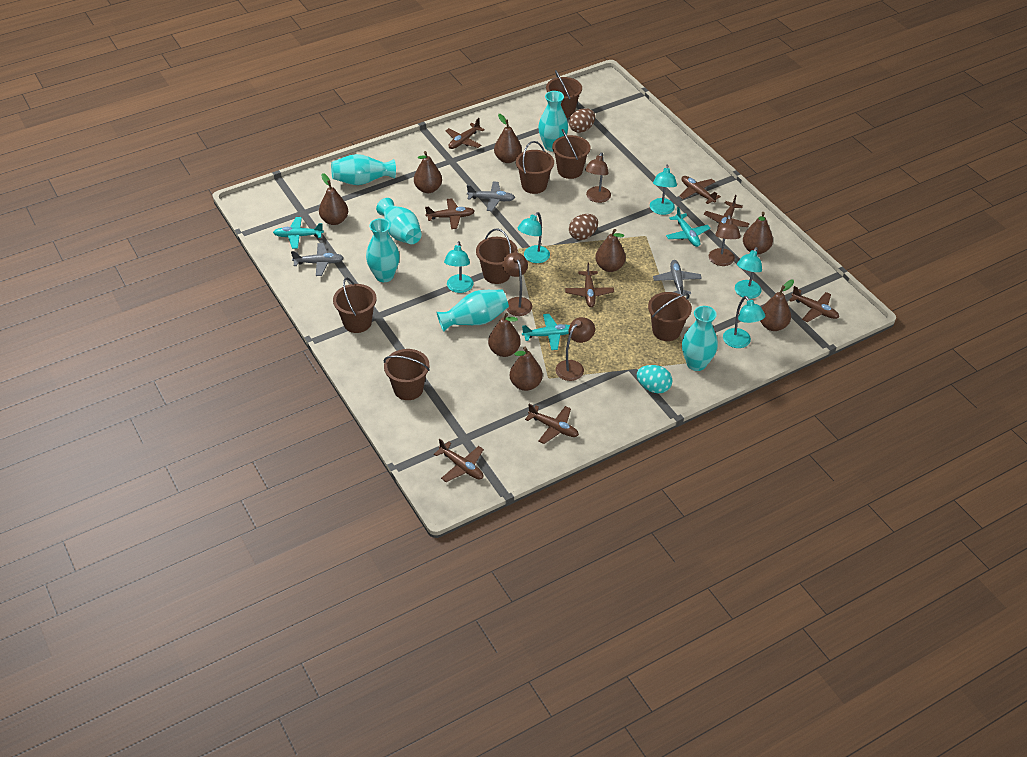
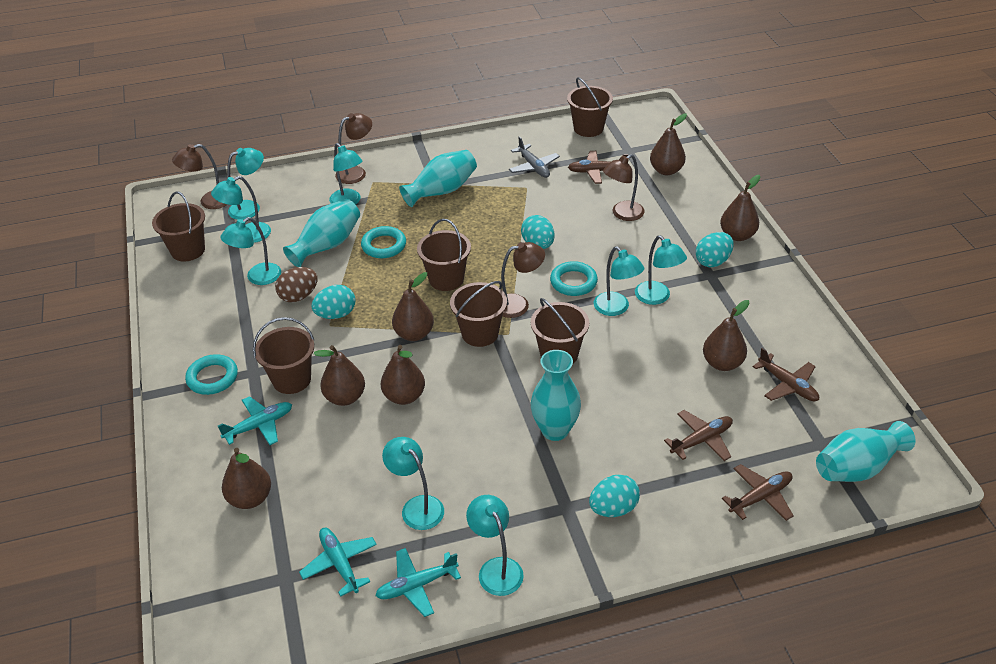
brown bucket: 7 -> 6
brown egg: 2 -> 1
brown pear: 8 -> 7
brown plane: 8 -> 4
grey plane: 3 -> 1
turquoise egg: 1 -> 4
turquoise lamp: 5 -> 8
turquoise ring: 0 -> 3
turquoise vase: 6 -> 4

